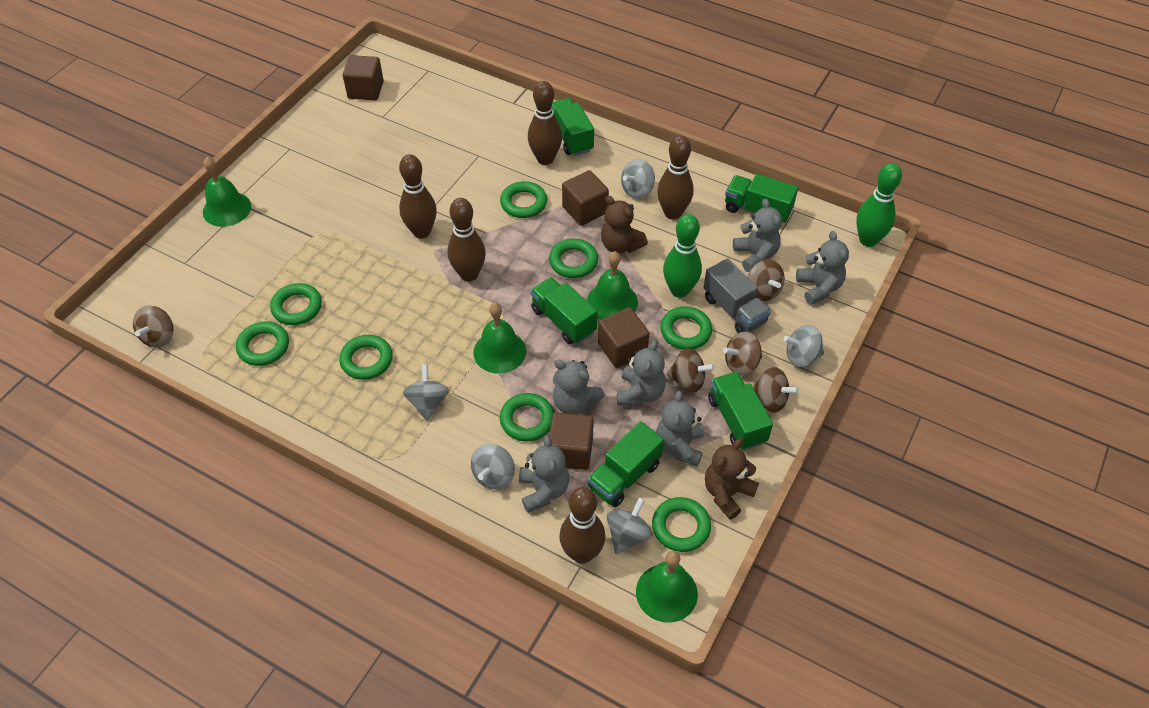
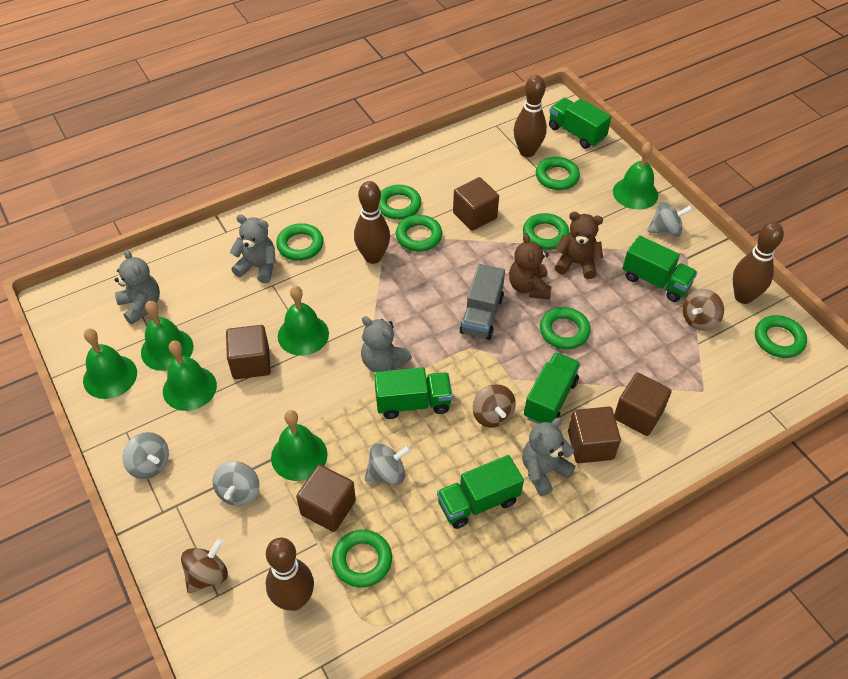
brown bowling pin: 5 -> 4
brown cube: 4 -> 5
brown spinning top: 5 -> 3
green bell: 4 -> 6
green bowling pin: 2 -> 0
grey spinning top: 5 -> 4
grey teddy bear: 6 -> 4

